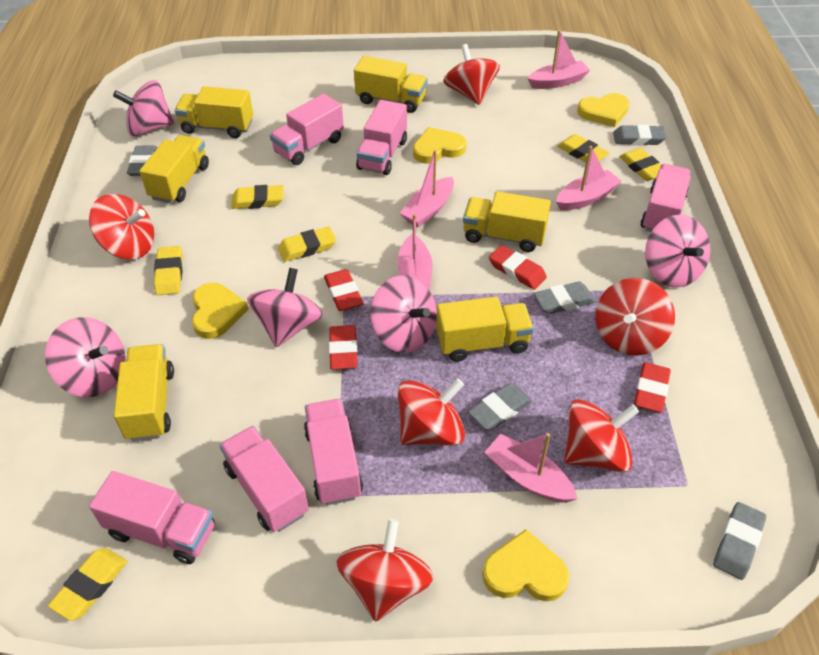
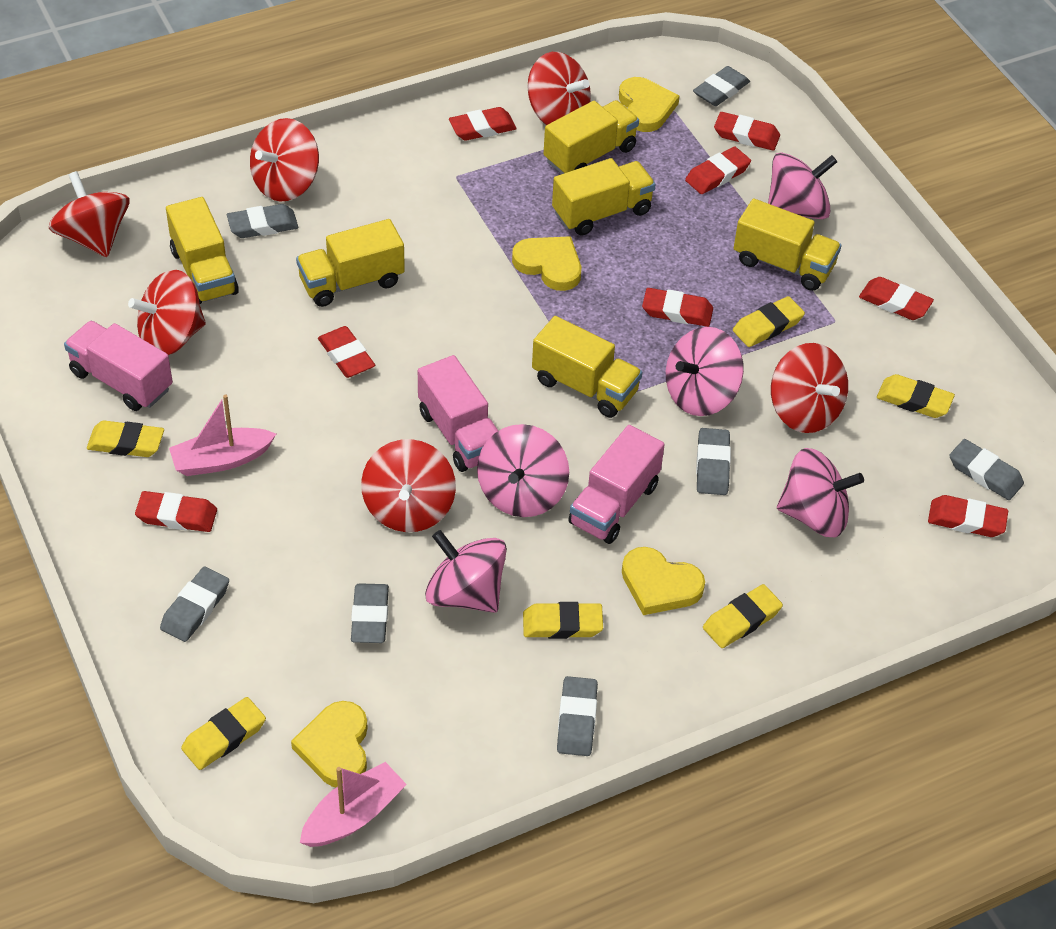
grey eraser: 5 -> 7
pink boat: 5 -> 2
pink truck: 6 -> 3
red eraser: 4 -> 8

